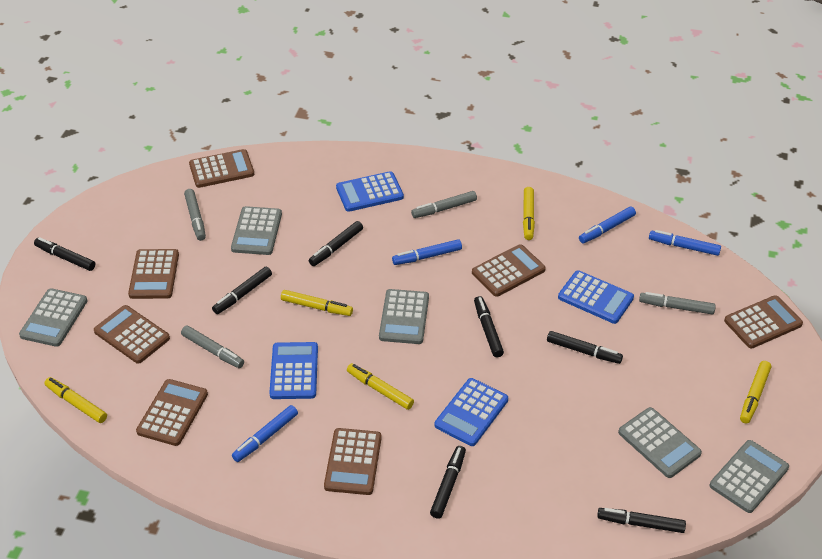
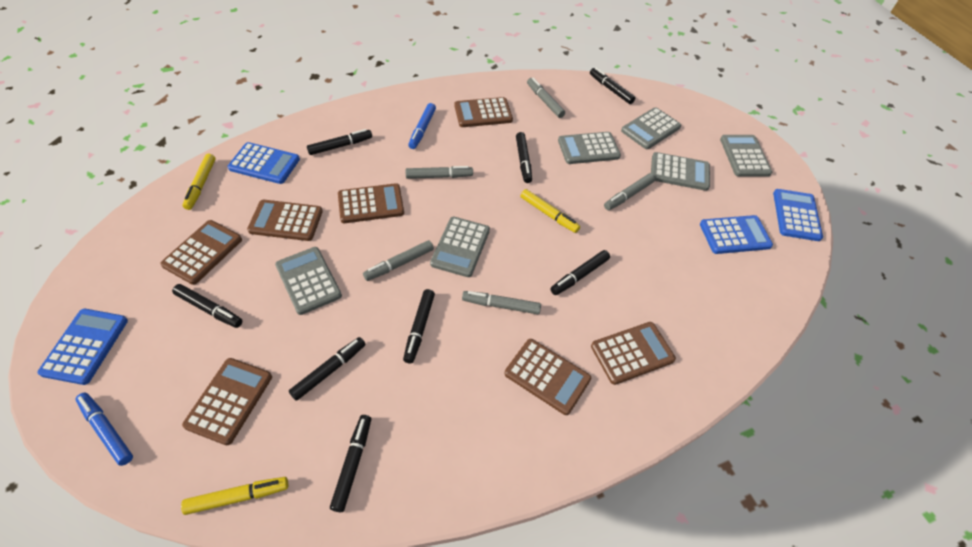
black marker: 7 -> 8
blue marker: 4 -> 2
grey calculator: 5 -> 6
grey marker: 4 -> 5
yellow marker: 5 -> 3

